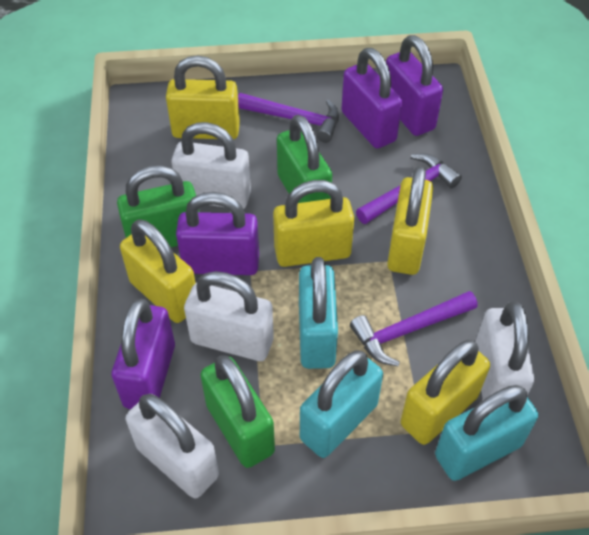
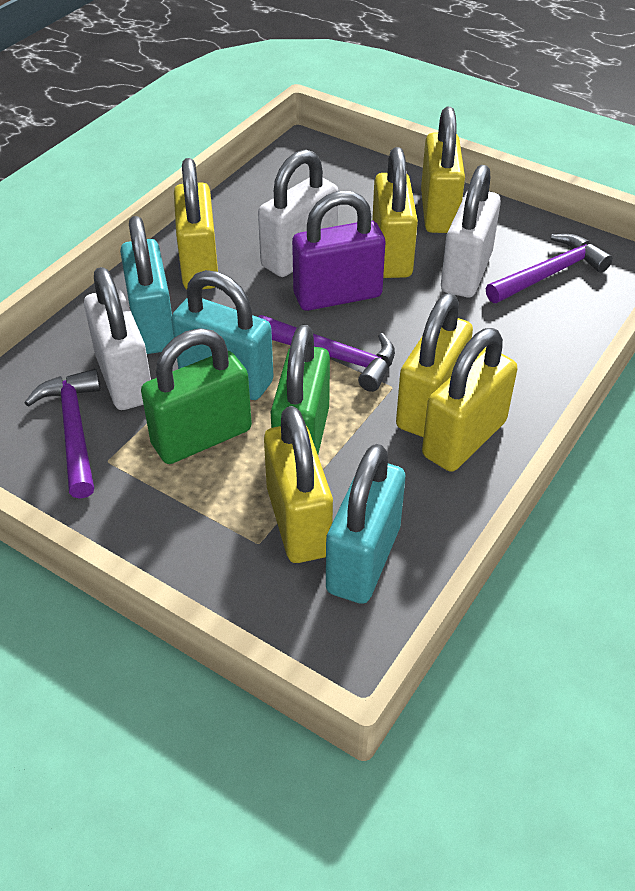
green padlock: 3 -> 2
purple padlock: 4 -> 1
white padlock: 4 -> 3
yellow padlock: 5 -> 6

